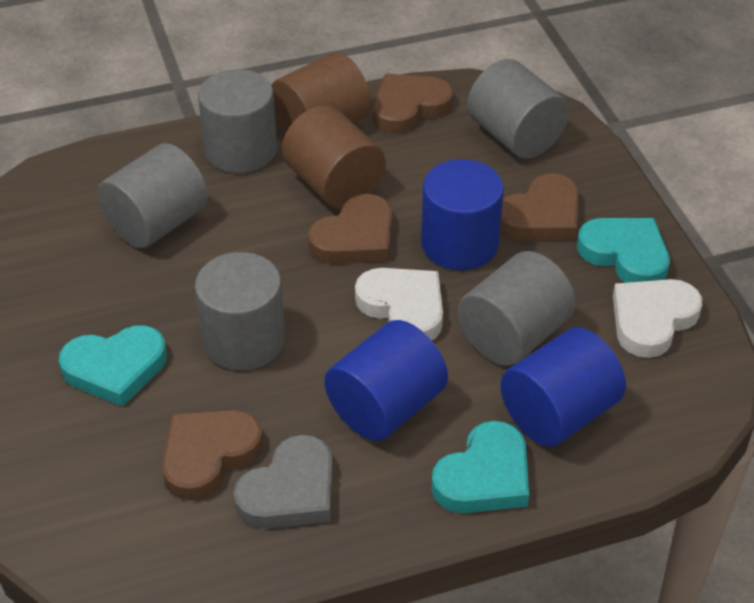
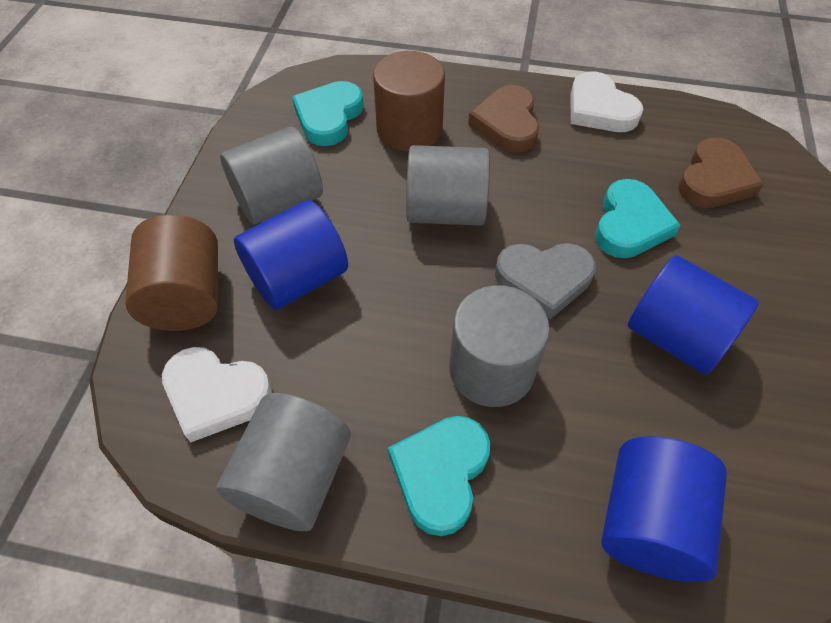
brown heart: 4 -> 2
grey cylinder: 5 -> 4

